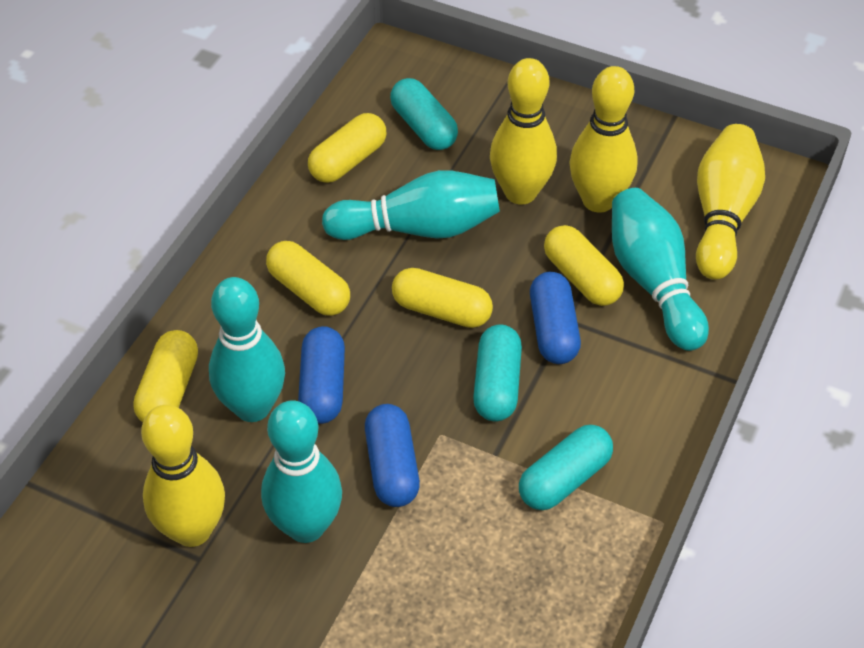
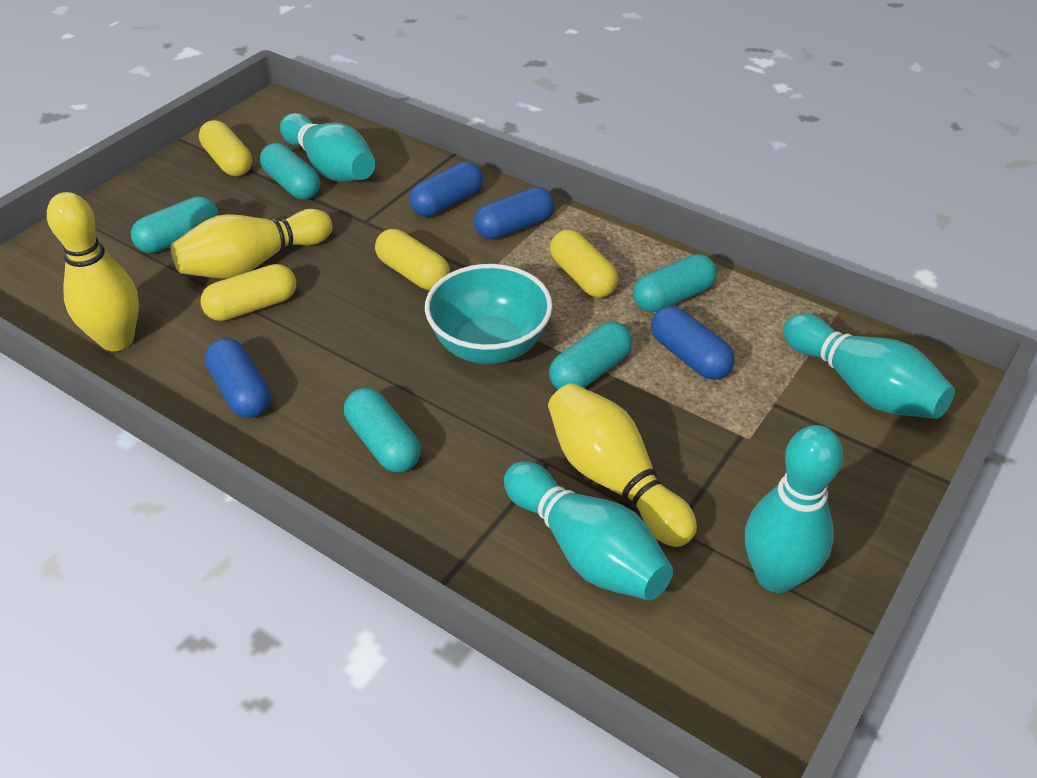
blue capsule: 3 -> 4
turquoise bowl: 0 -> 1
turquoise capsule: 3 -> 5
yellow bowling pin: 4 -> 3
yellow capsule: 5 -> 4

